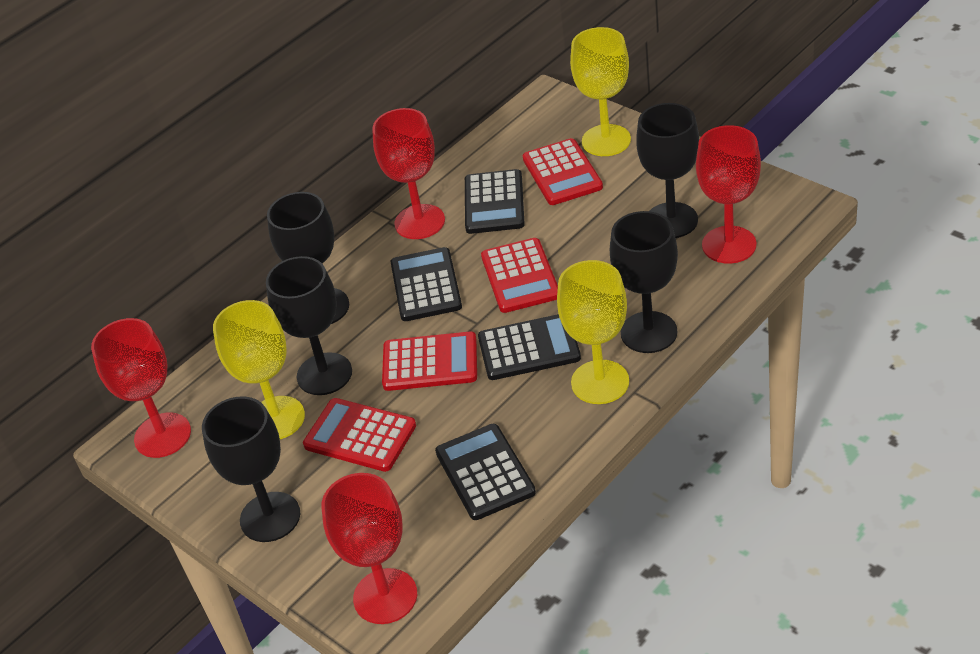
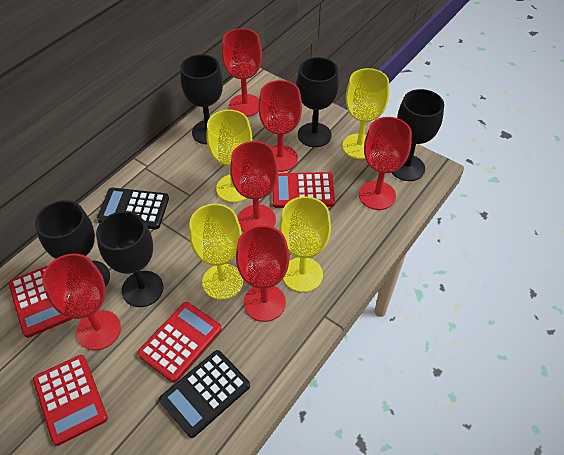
black calculator: 4 -> 2
red goblet: 4 -> 6
yellow goblet: 3 -> 4

